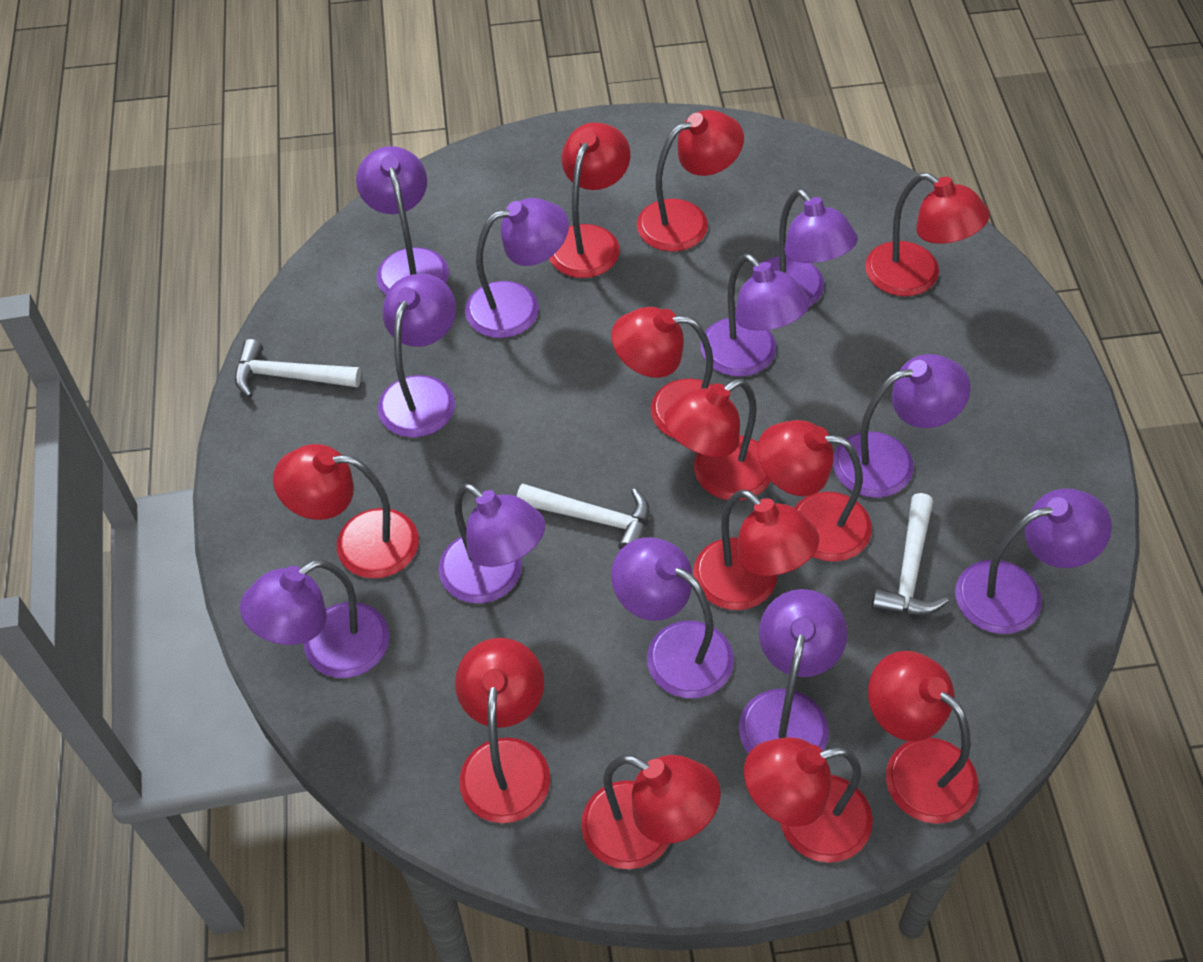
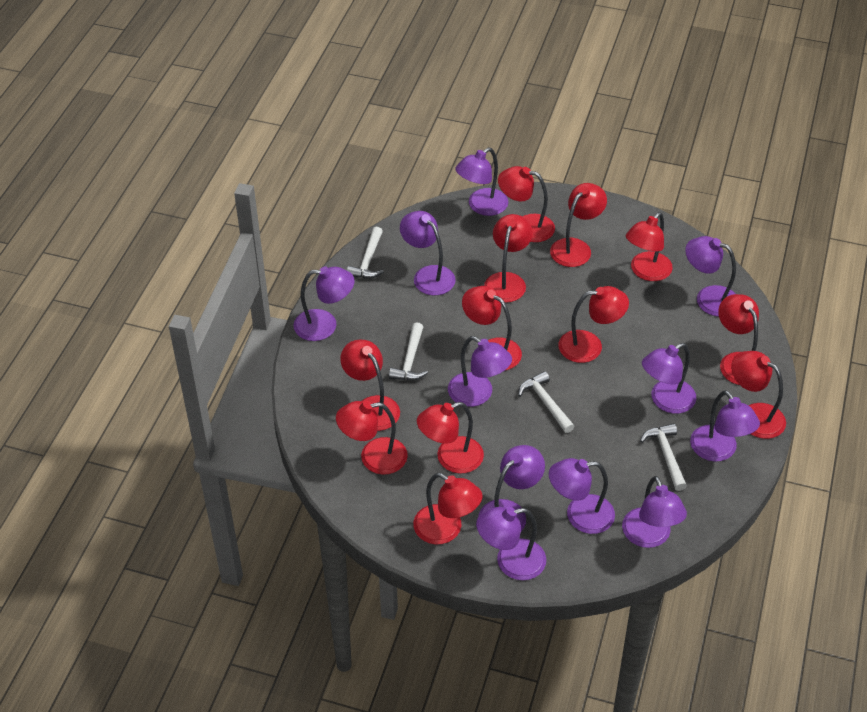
white hammer: 3 -> 4

